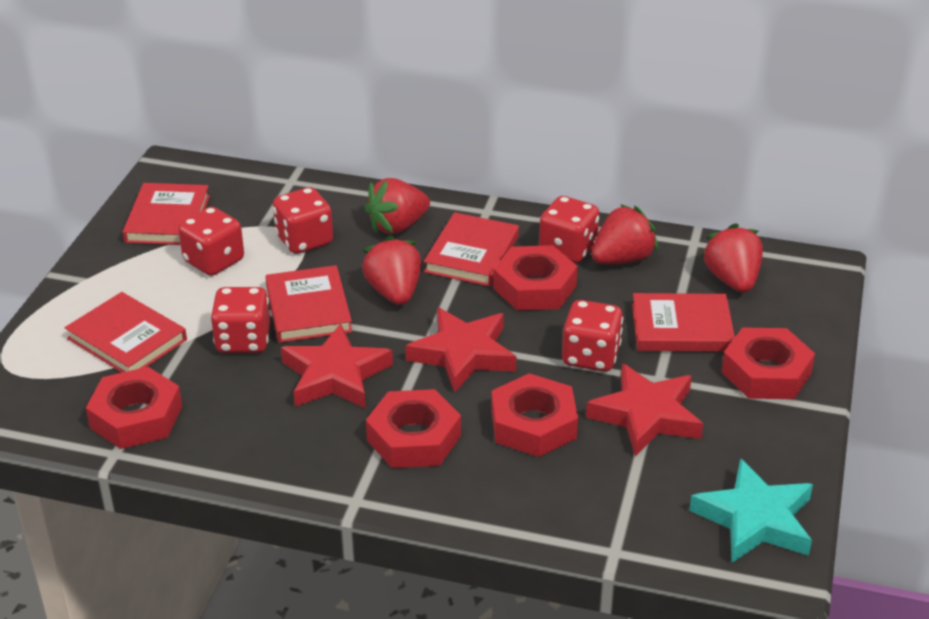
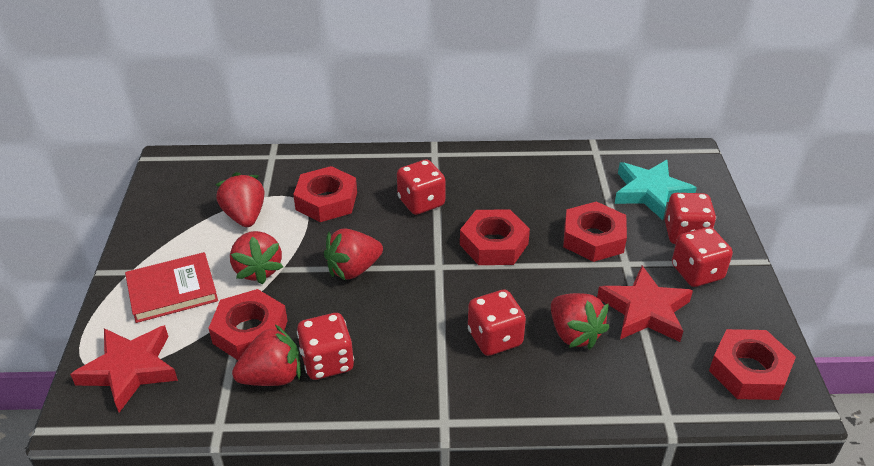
red book: 5 -> 1
red star: 3 -> 2
red strawberry: 4 -> 5

